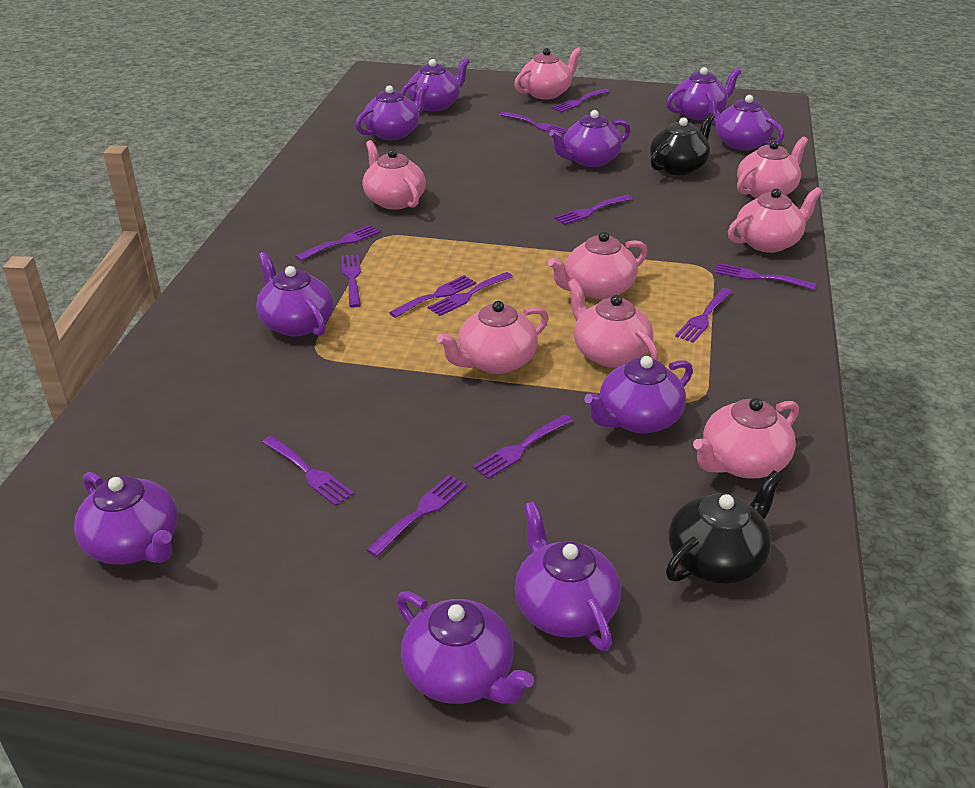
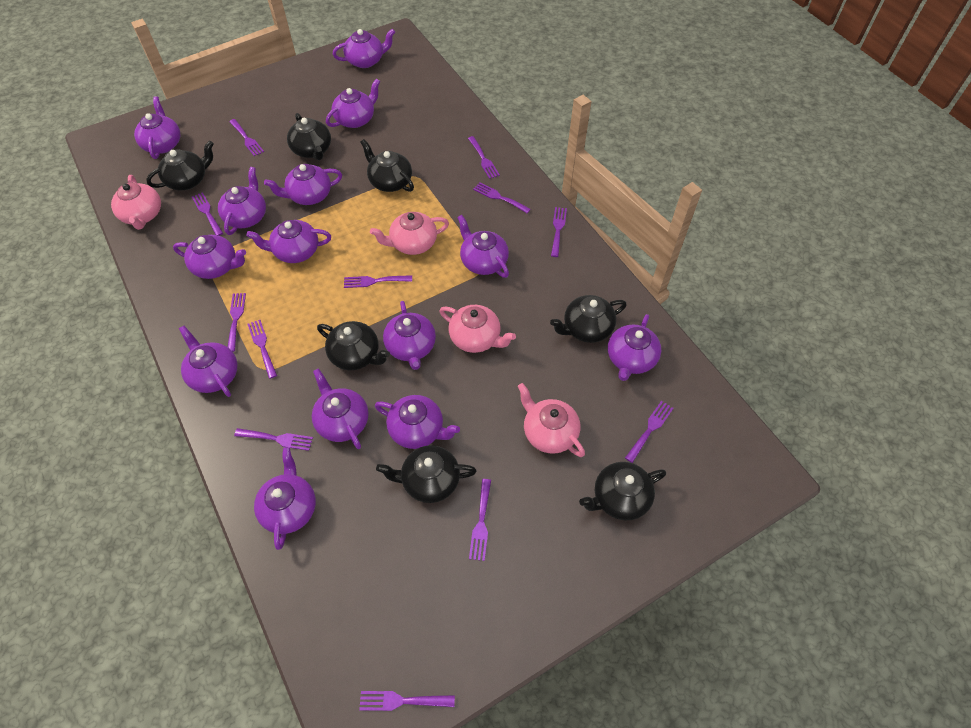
black teapot: 2 -> 7
pink teapot: 8 -> 4
purple teapot: 10 -> 14

